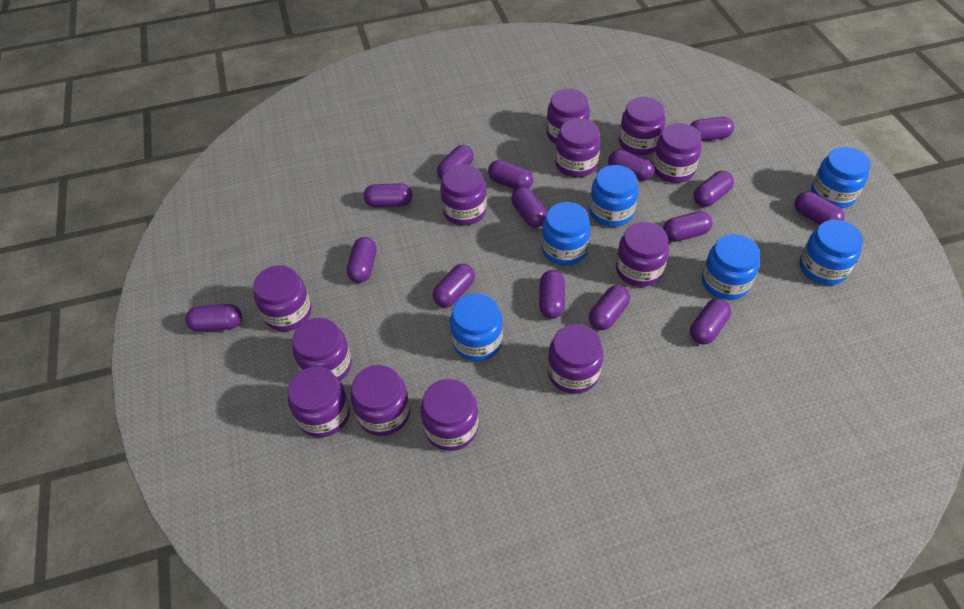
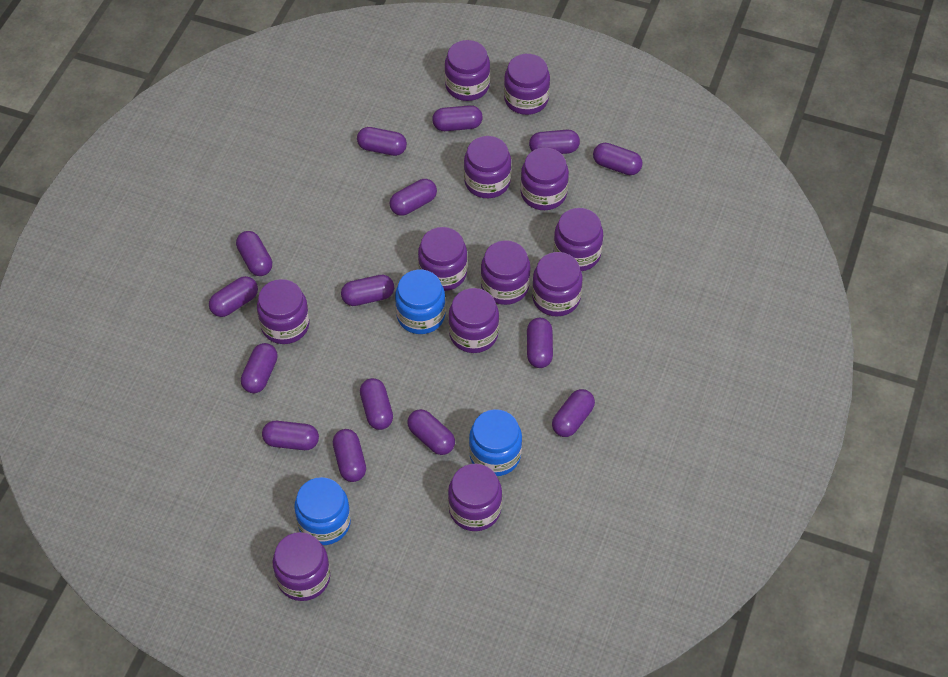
blue jar: 6 -> 3

